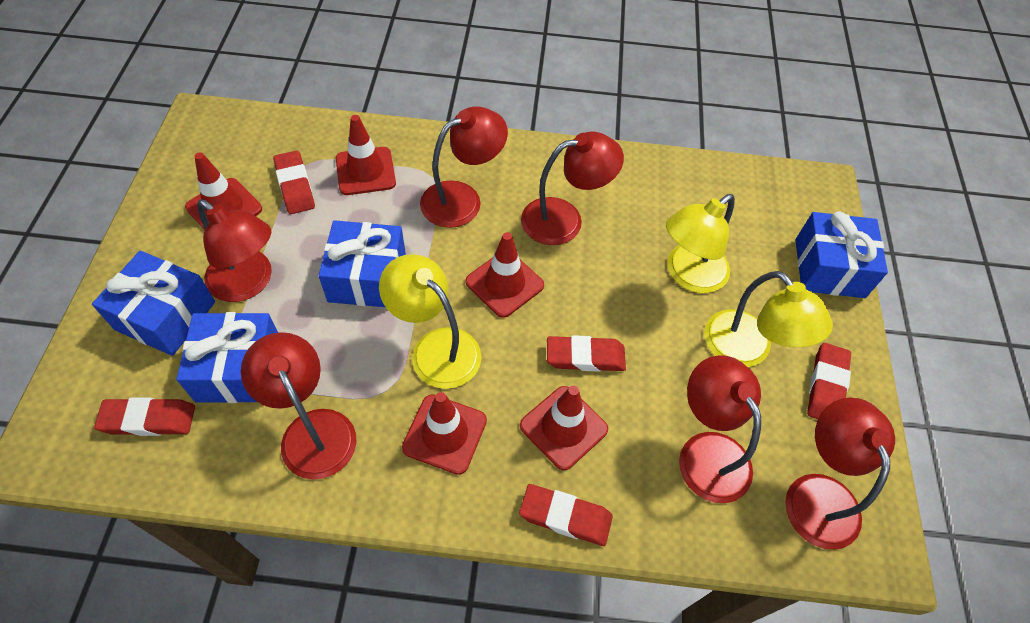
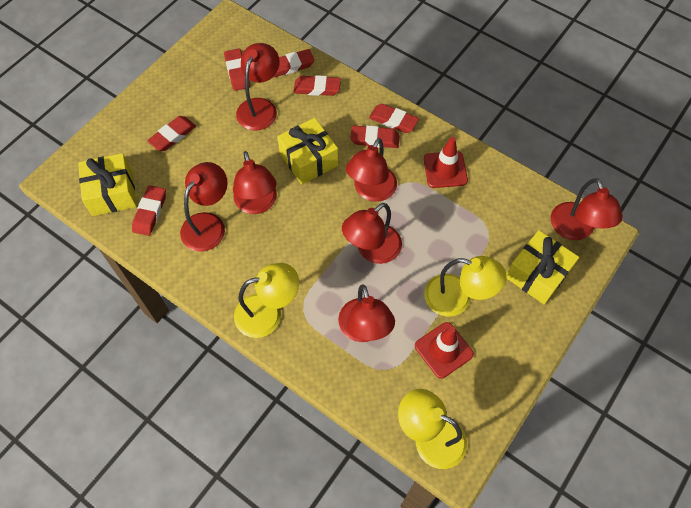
blue gift: 4 -> 0
red eraser: 5 -> 7
red lamp: 6 -> 7
red traffic cone: 5 -> 2
yellow gift: 0 -> 3

